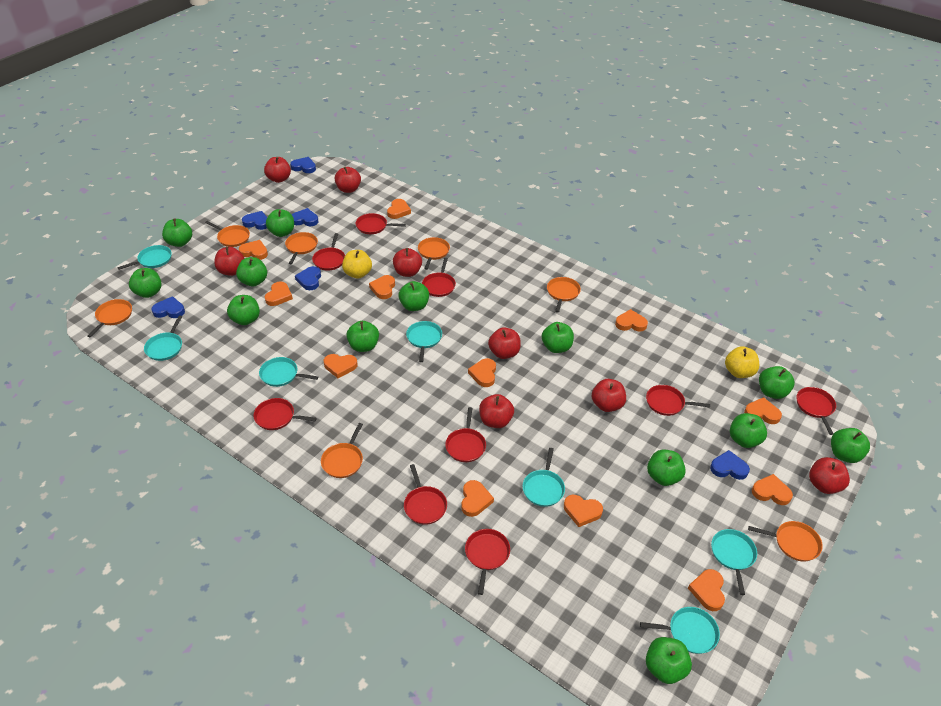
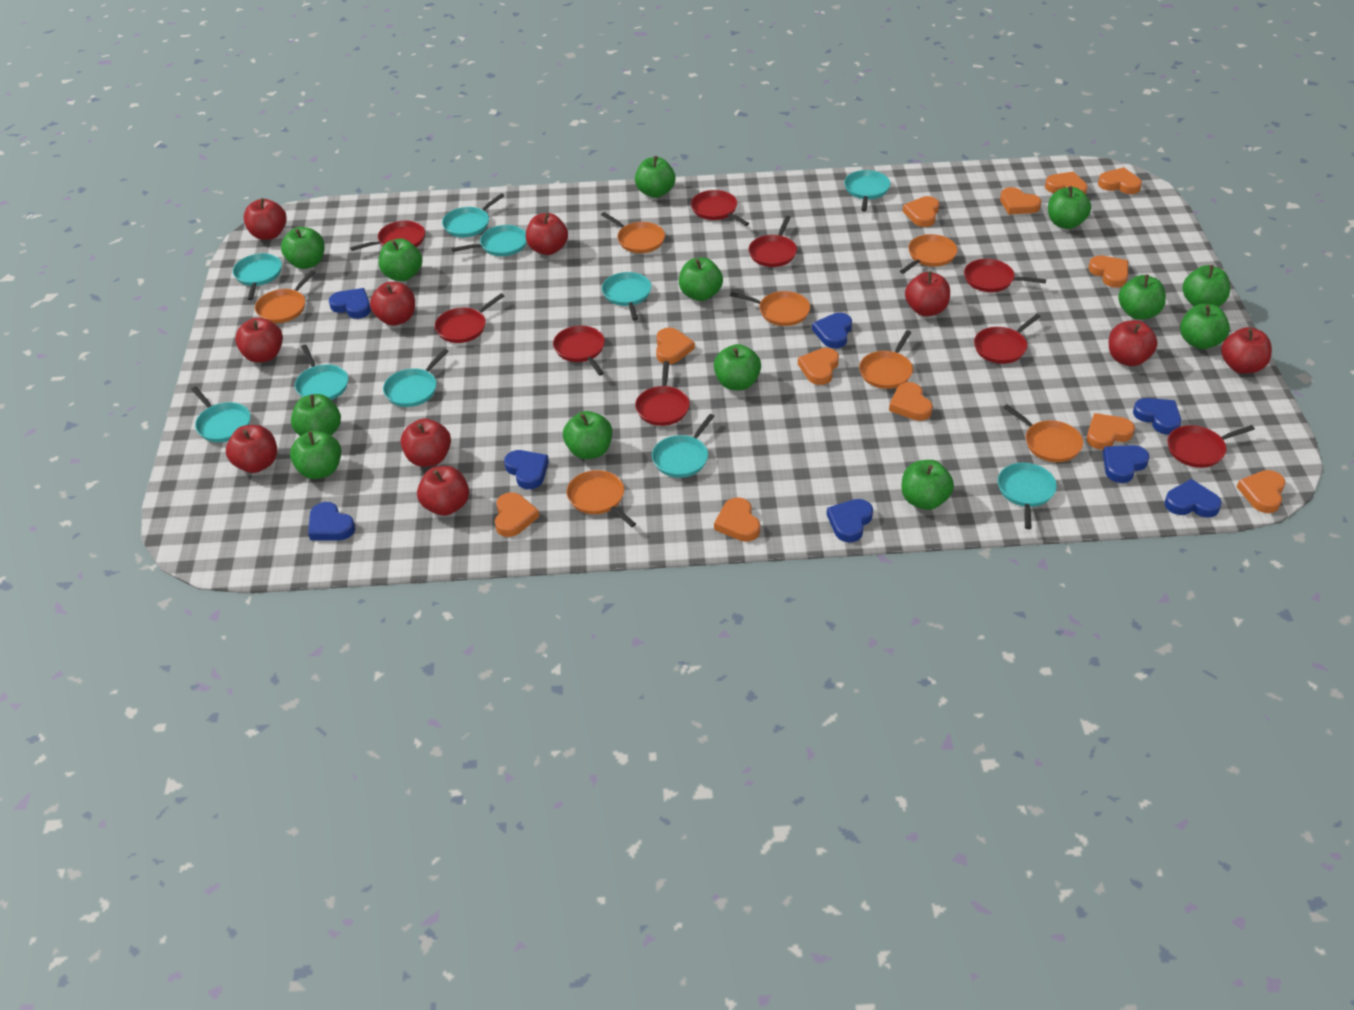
blue heart: 6 -> 8
red apple: 8 -> 10
turquoise pan: 7 -> 10
yellow apple: 2 -> 0

